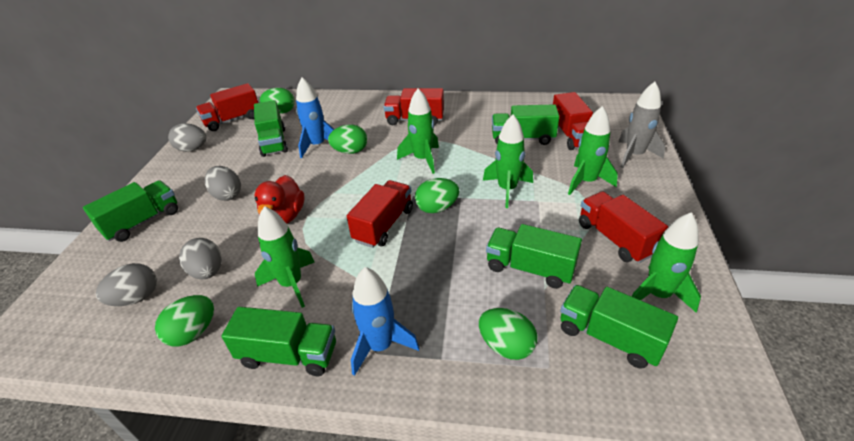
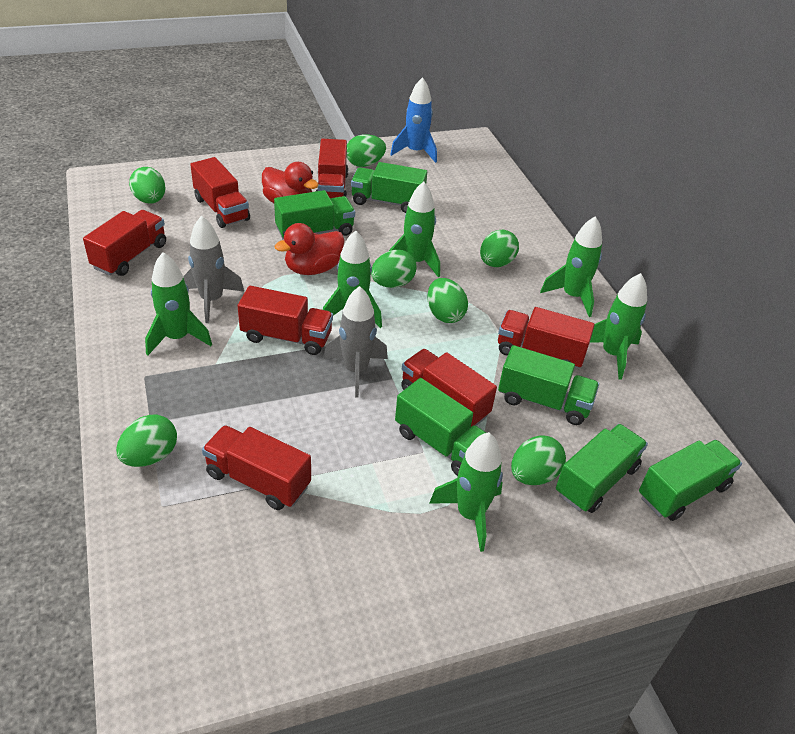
blue rocket: 2 -> 1
green egg: 5 -> 7
green rocket: 5 -> 6
grey egg: 4 -> 0
grey rocket: 1 -> 2
red duck: 1 -> 2
red truck: 5 -> 7

